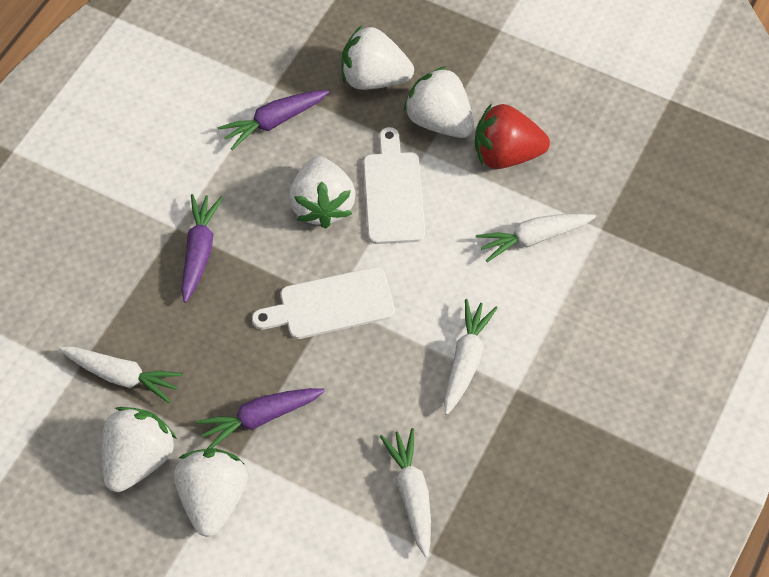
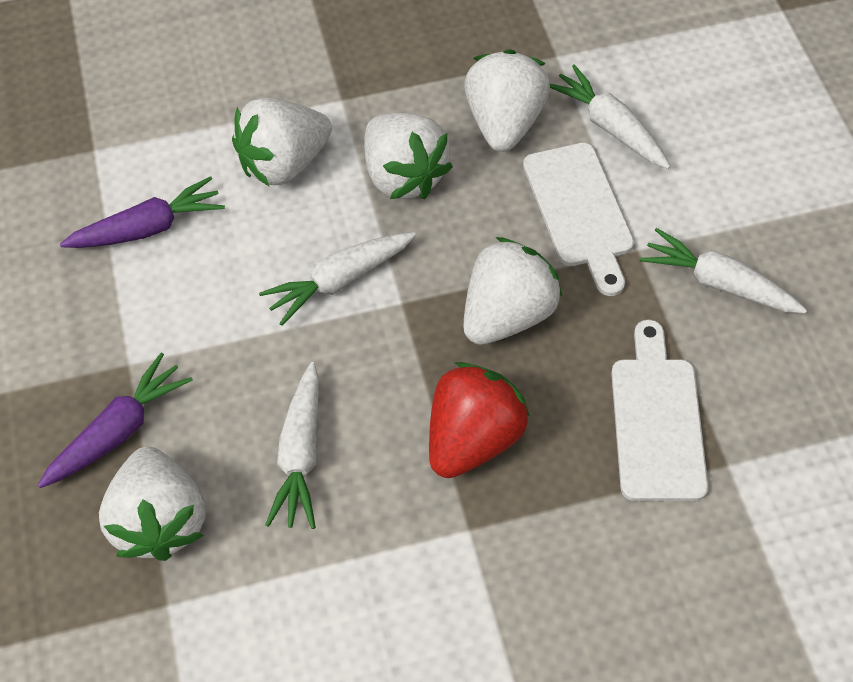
purple carrot: 3 -> 2

